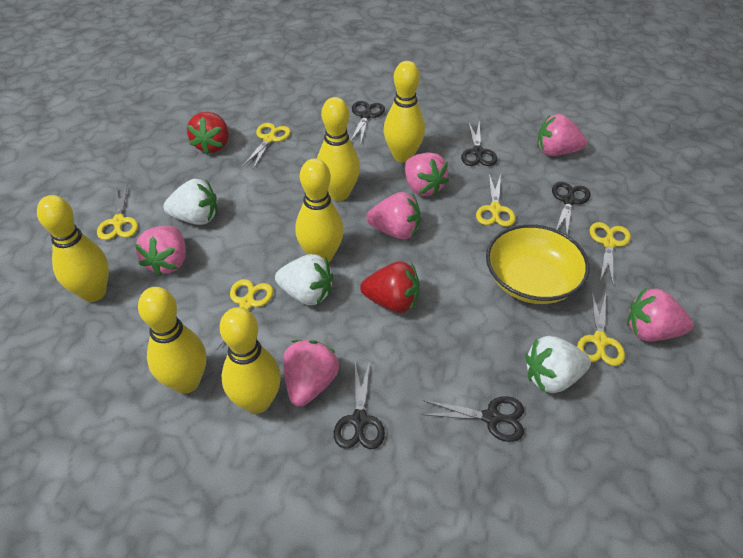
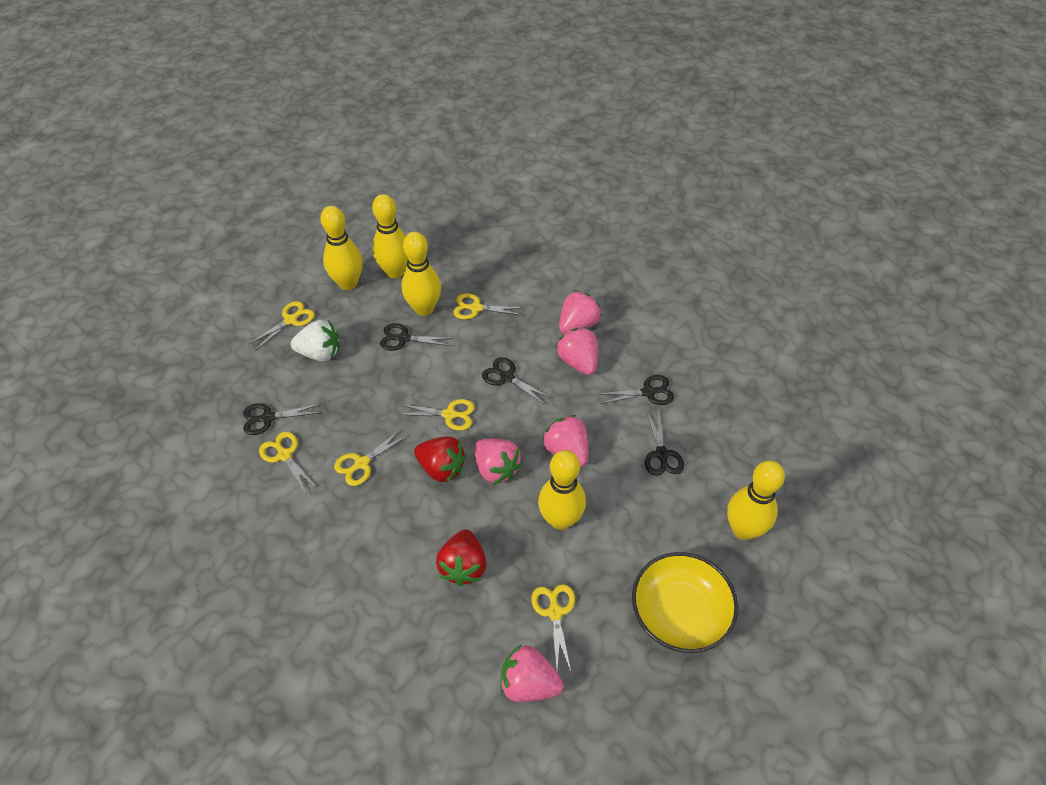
pink strawberry: 6 -> 5
white strawberry: 3 -> 1
yellow bowling pin: 6 -> 5

